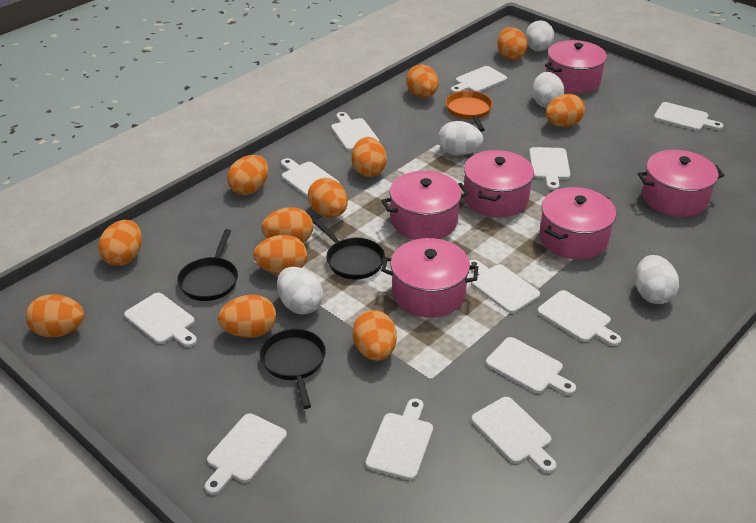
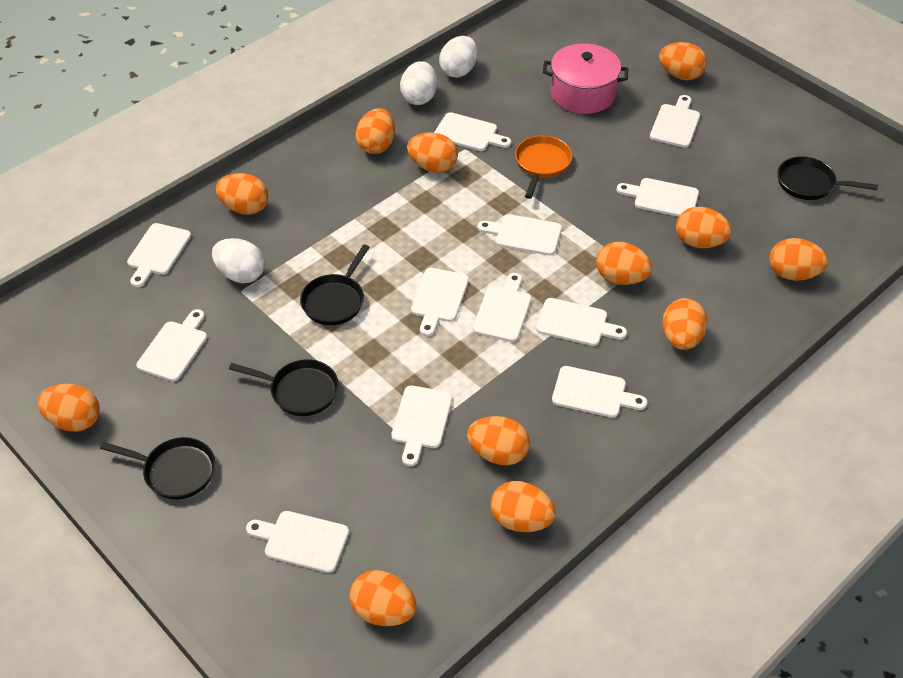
black pan: 3 -> 4
pink pot: 6 -> 1
white egg: 5 -> 3

